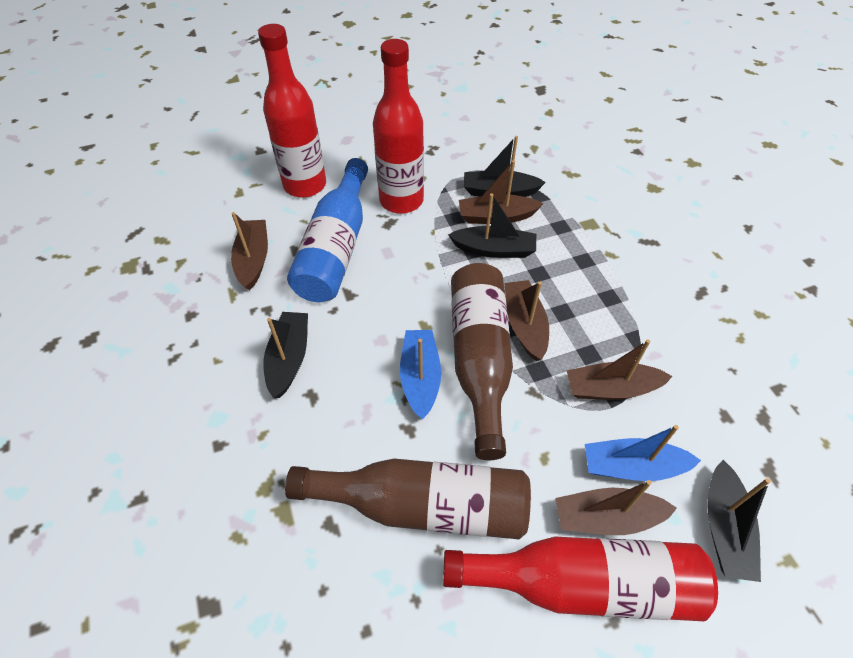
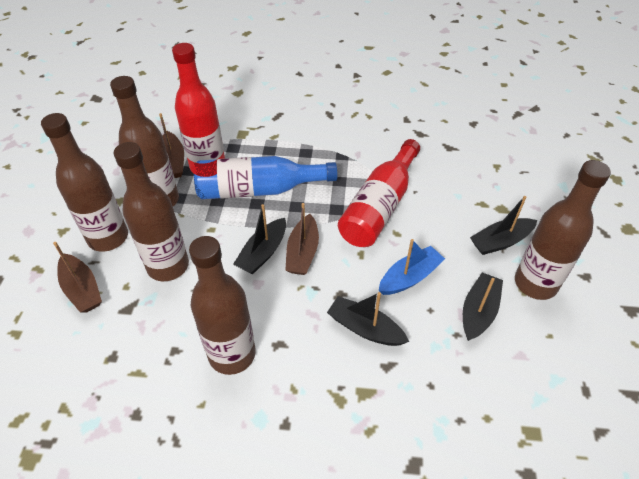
blue boat: 2 -> 1
brown boat: 5 -> 3
brown bottle: 2 -> 5
red bottle: 3 -> 2

